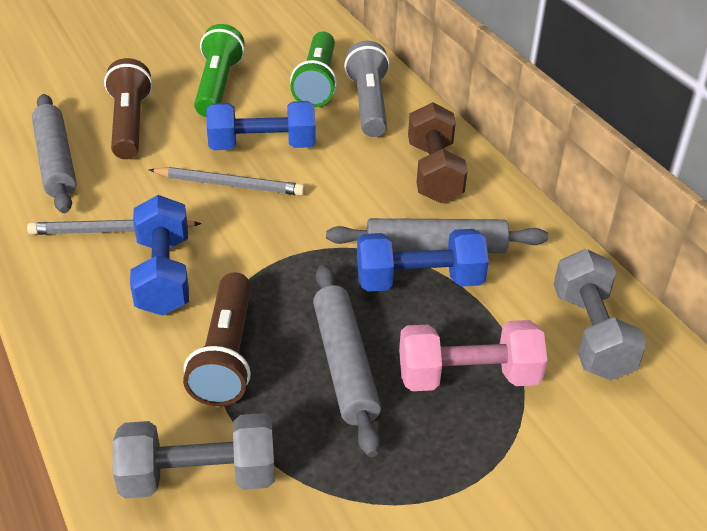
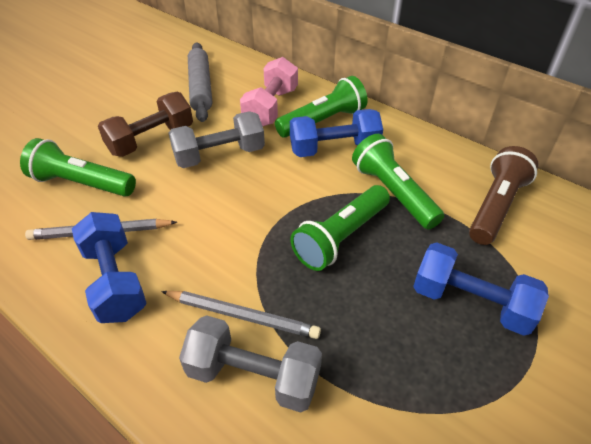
brown flashlight: 2 -> 1
green flashlight: 2 -> 4
grey flashlight: 1 -> 0
grey rolling pin: 3 -> 1

